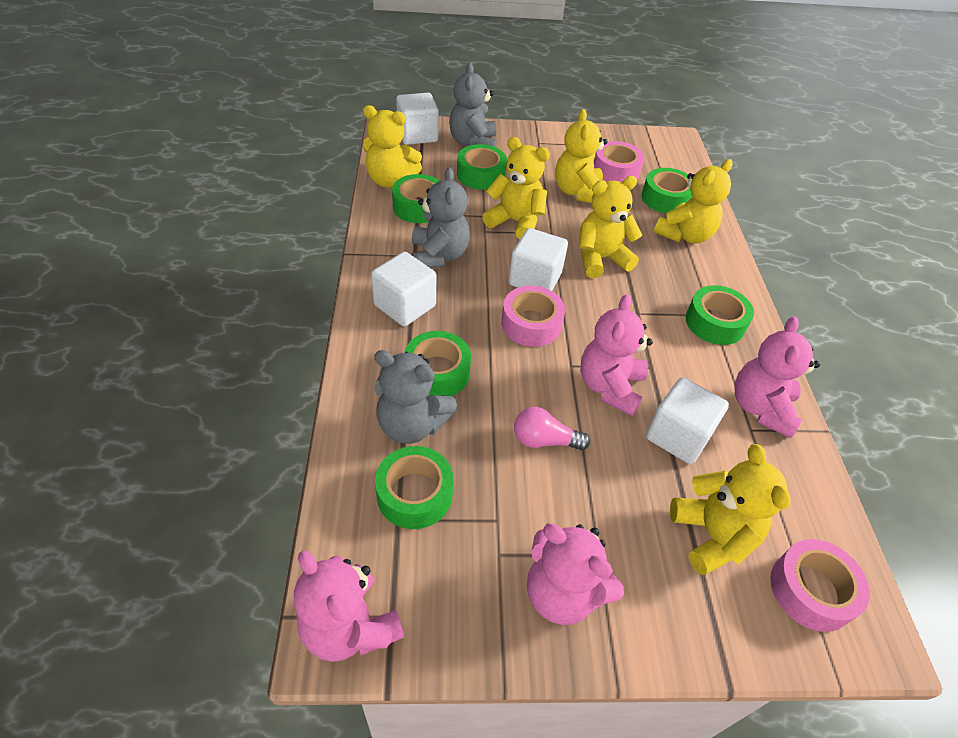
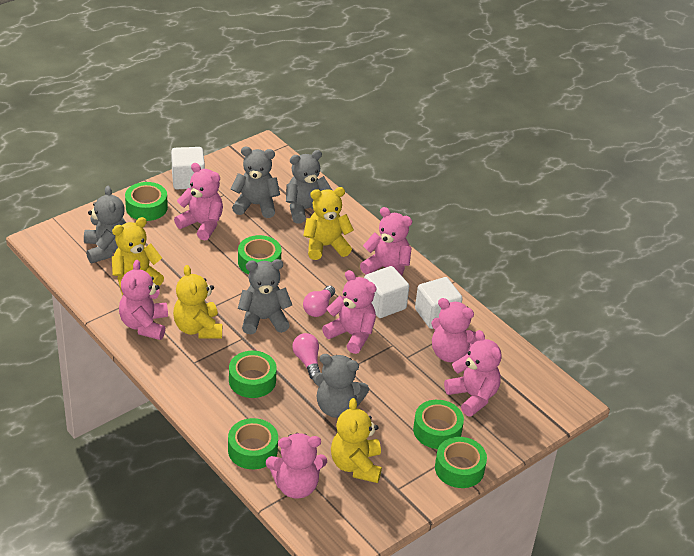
grey teddy bear: 3 -> 5
pink light bulb: 1 -> 2
pink tape: 3 -> 0
pink teddy bear: 4 -> 7
white cube: 4 -> 3
yellow teddy bear: 6 -> 4

